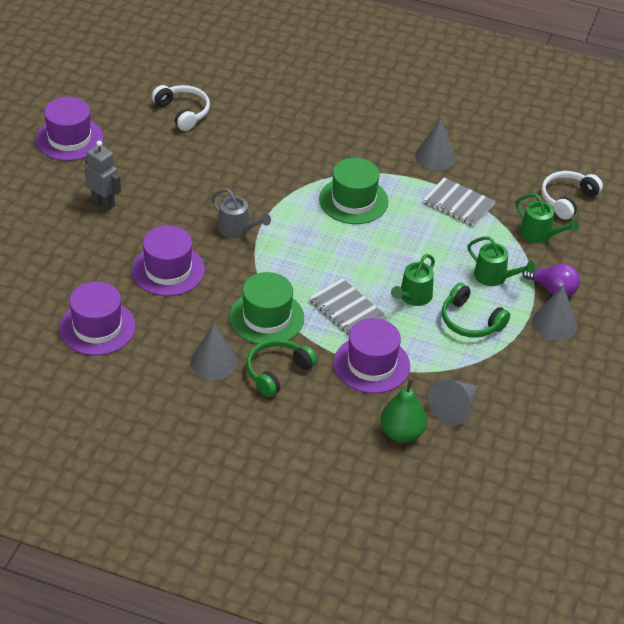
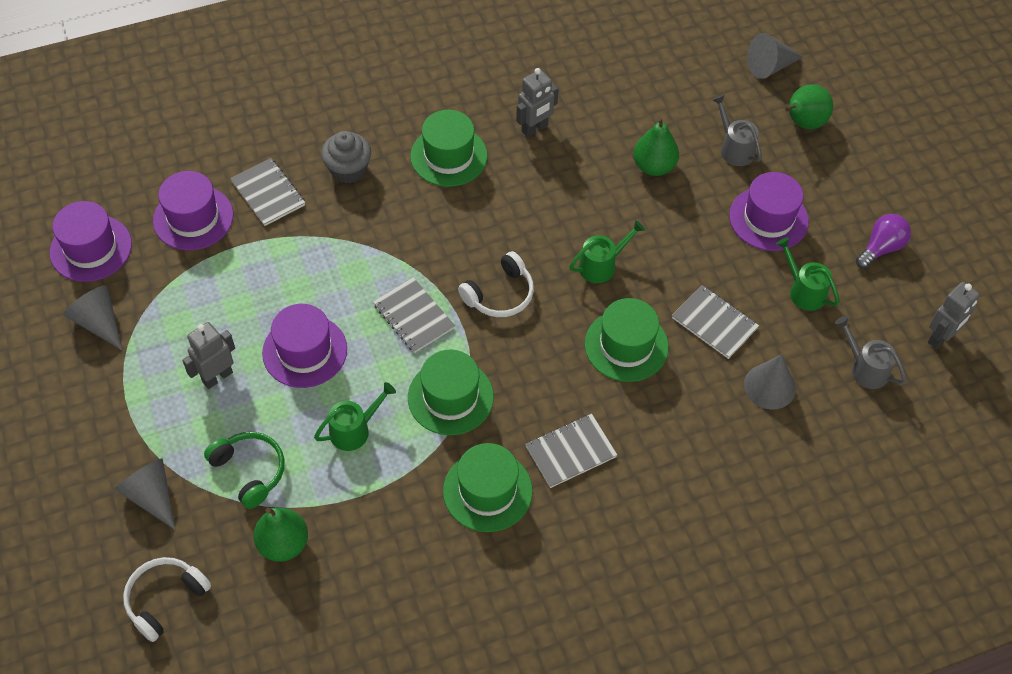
green hat: 2 -> 4
green headphones: 2 -> 1
green pear: 1 -> 3
grey cupcake: 0 -> 1
grey notebook: 2 -> 4
grey robot: 1 -> 3
grey watering can: 1 -> 2

